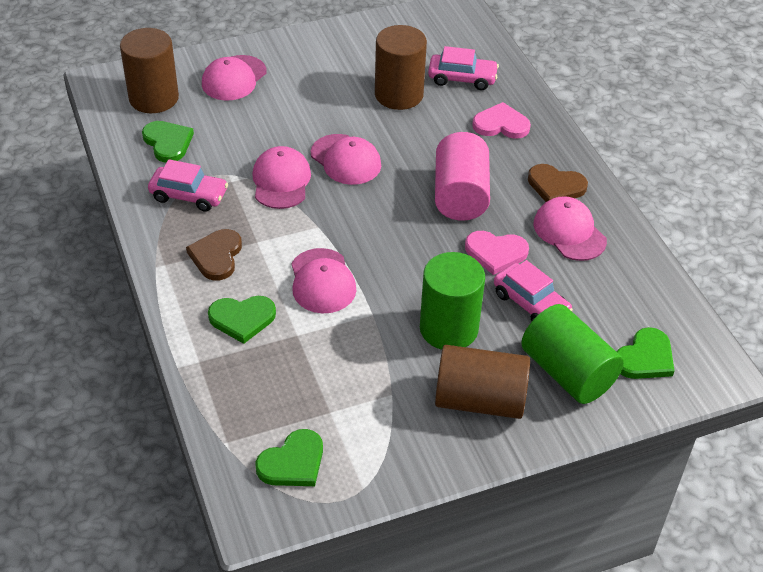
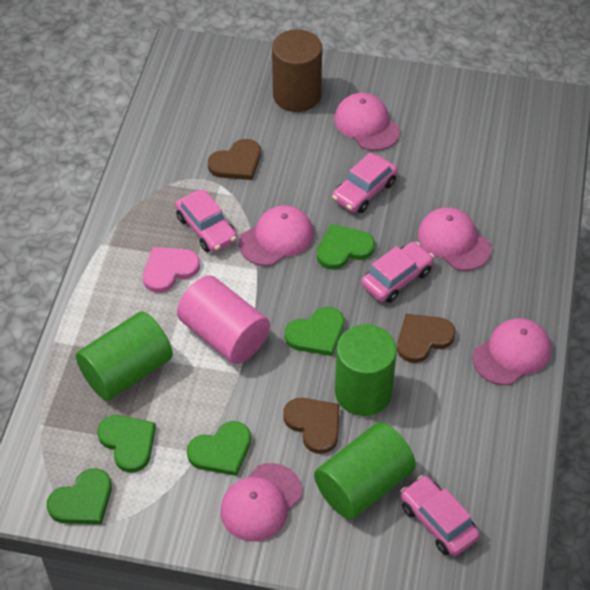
brown cylinder: 3 -> 1
brown heart: 2 -> 3
green cylinder: 2 -> 3
green heart: 4 -> 5
pink car: 3 -> 4
pink heart: 2 -> 1

